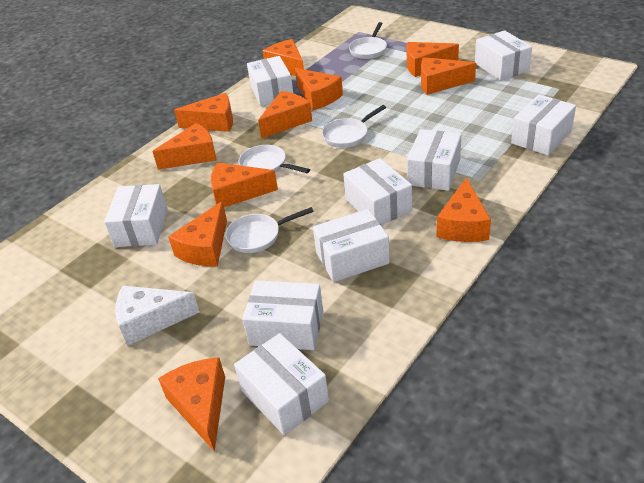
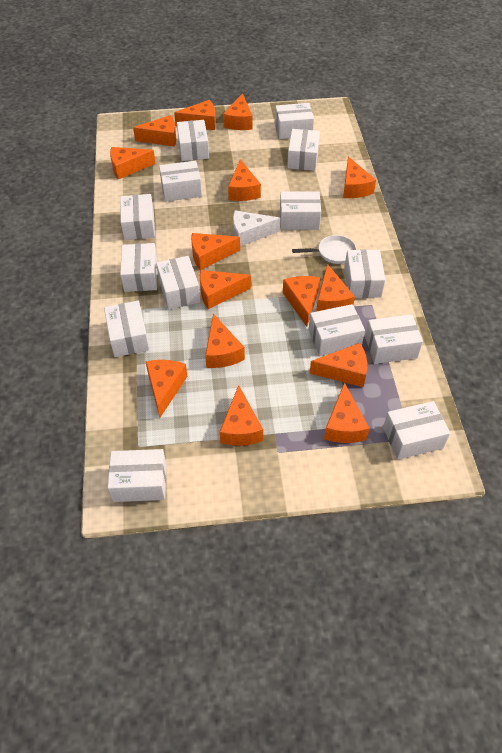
orange cheese: 11 -> 15
white box: 9 -> 14
white pan: 4 -> 1

